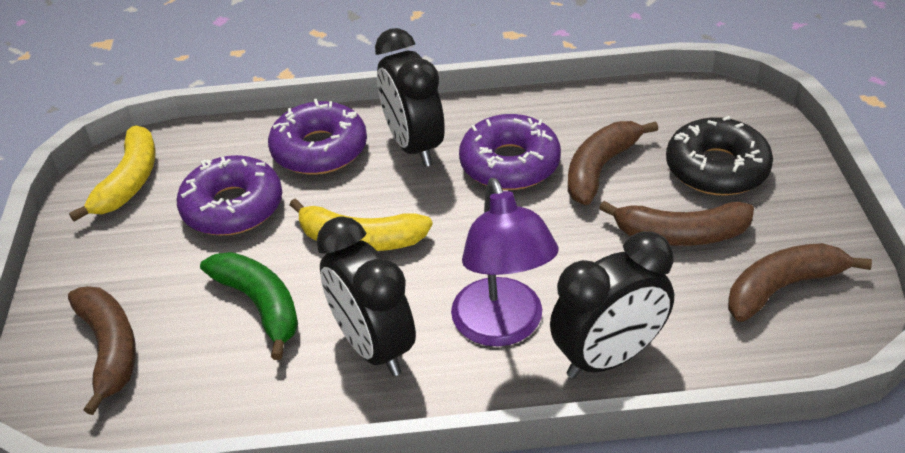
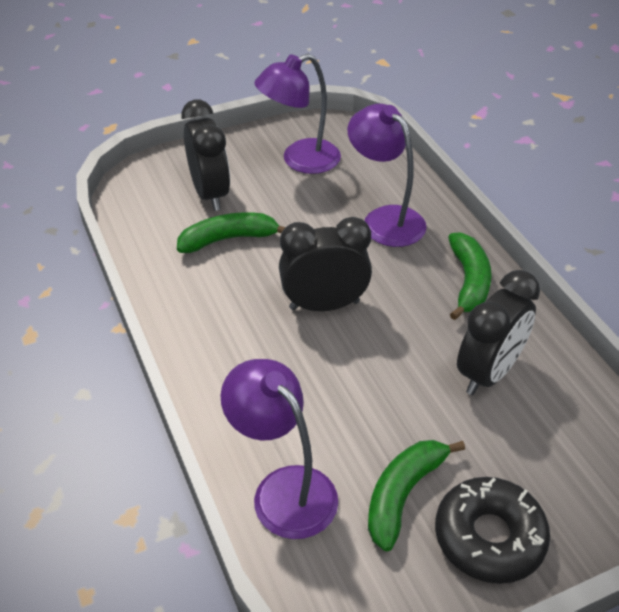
brown banana: 4 -> 0
green banana: 1 -> 3
purple donut: 3 -> 0
purple lamp: 1 -> 3
yellow banana: 2 -> 0

